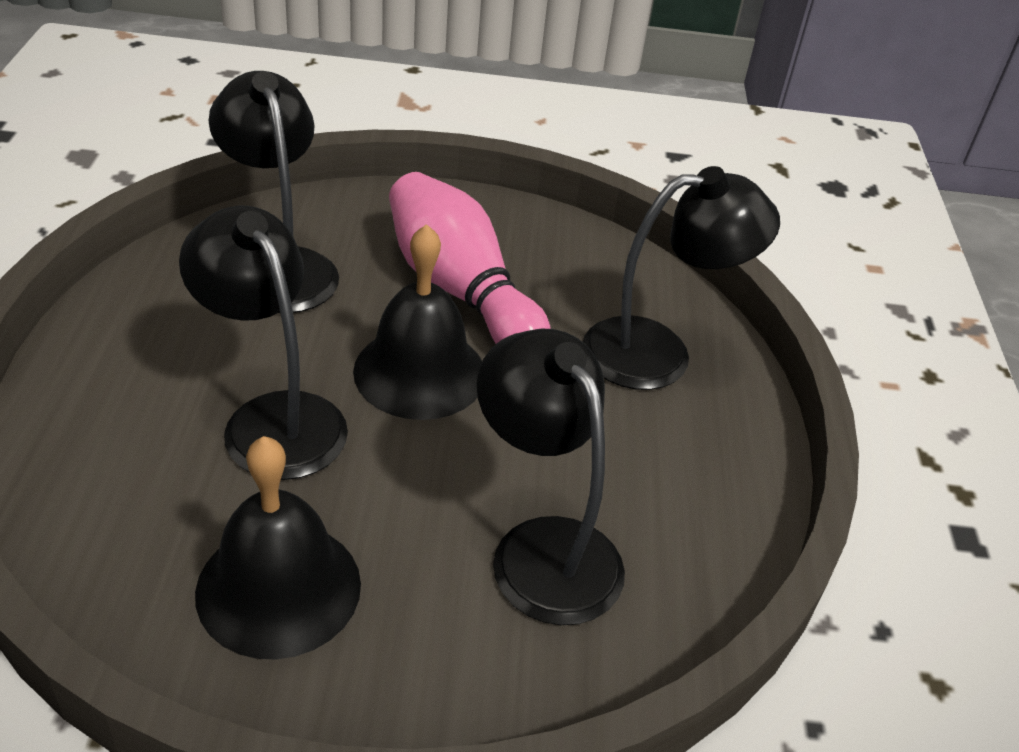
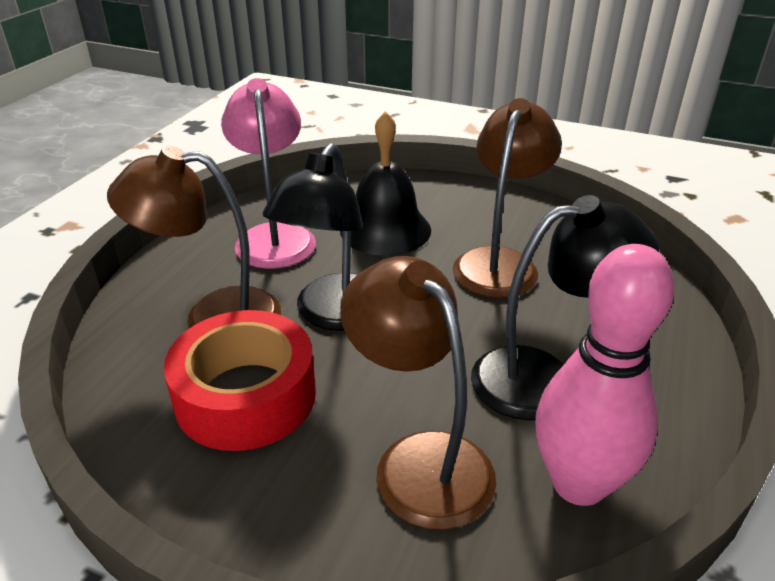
black bell: 2 -> 1
black lamp: 4 -> 2
brown lamp: 0 -> 3
pink lamp: 0 -> 1
red tape: 0 -> 1

